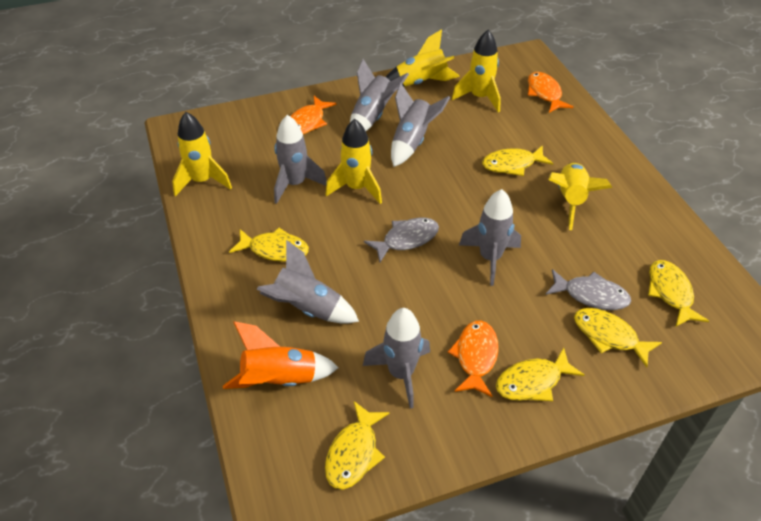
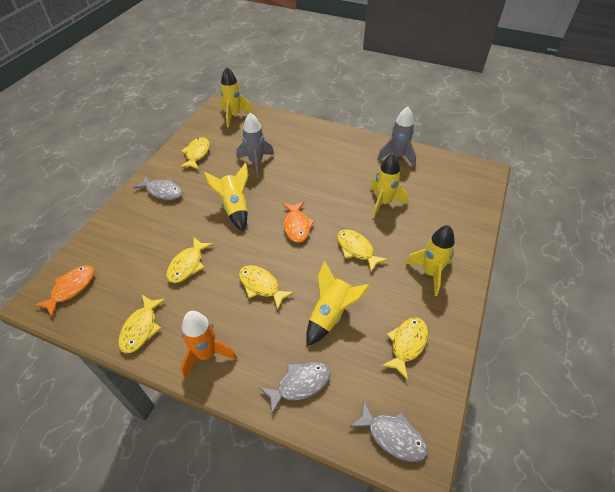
grey fish: 2 -> 3
grey rocket: 6 -> 2
orange fish: 3 -> 2

